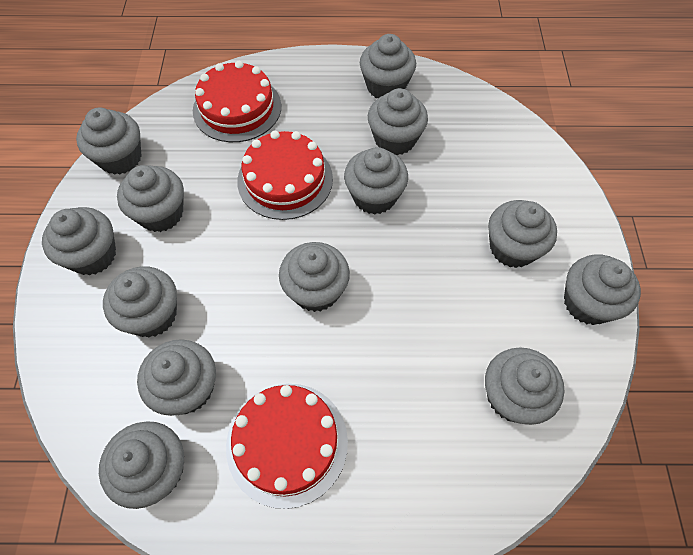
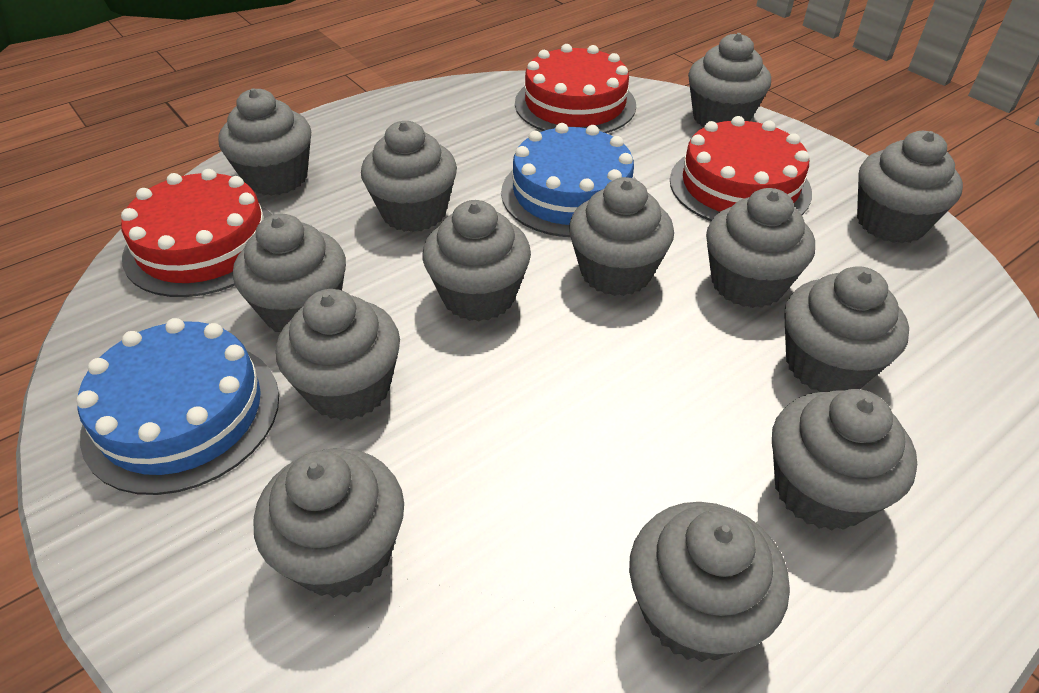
blue cake: 0 -> 2

